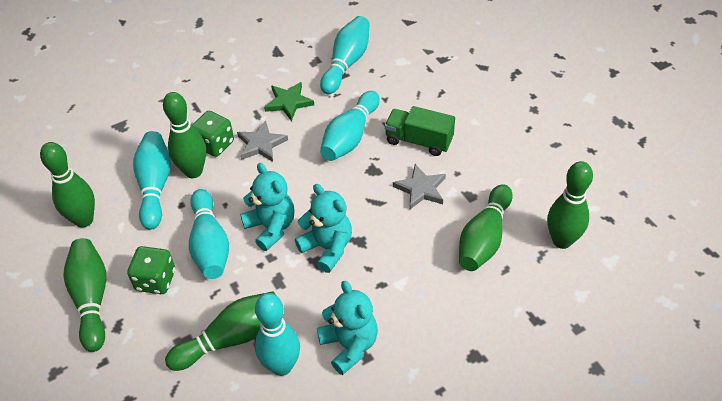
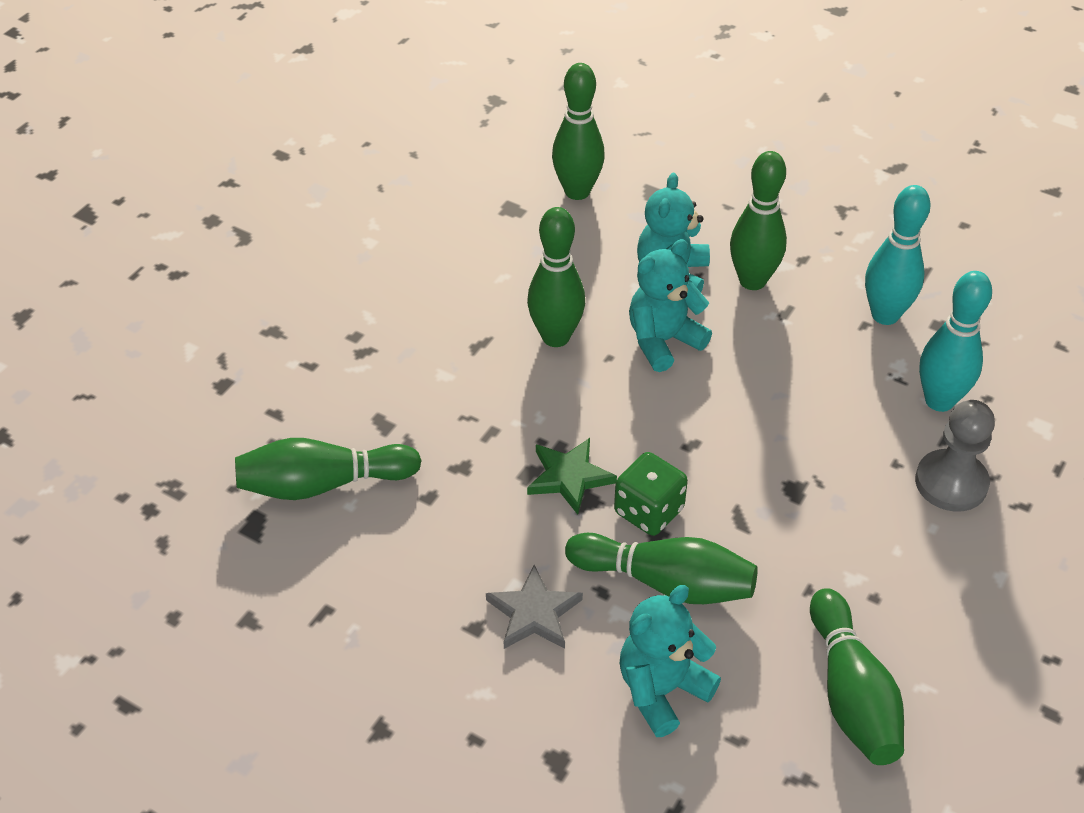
green dice: 2 -> 1
green truck: 1 -> 0
grey pawn: 0 -> 1
grey star: 2 -> 1
turquoise bowling pin: 5 -> 2

